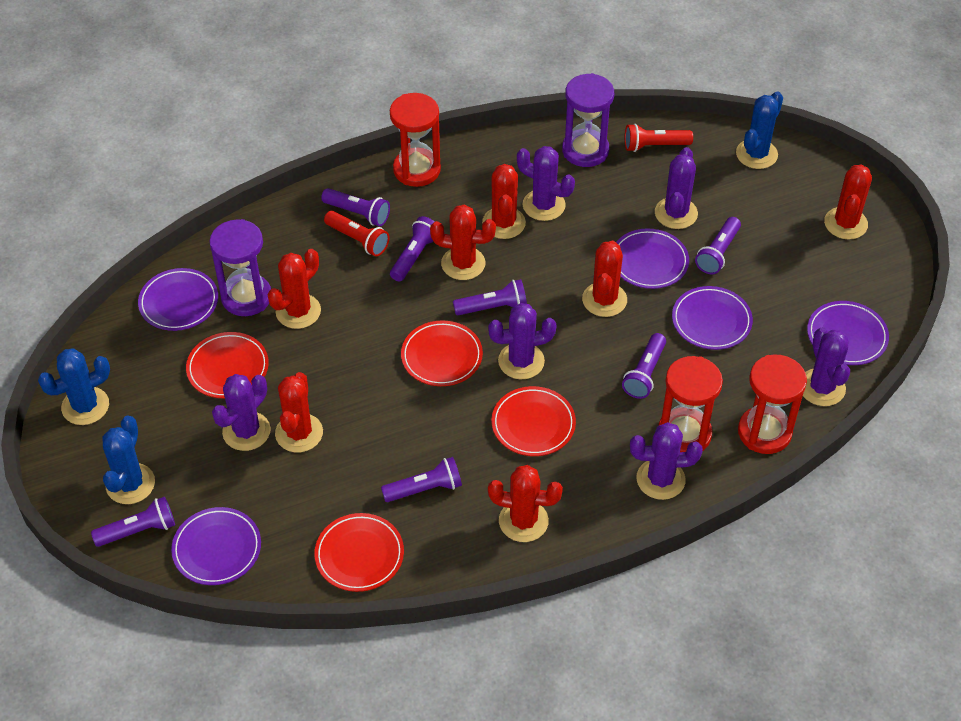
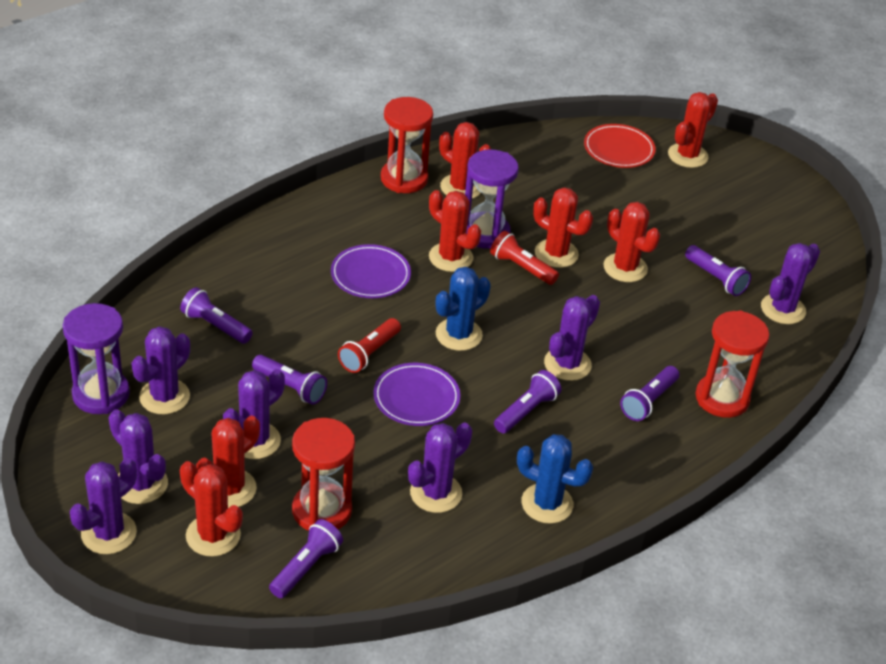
blue cactus: 3 -> 2
purple cactus: 6 -> 7
purple flashlight: 7 -> 6
purple plate: 5 -> 2
red plate: 4 -> 1

